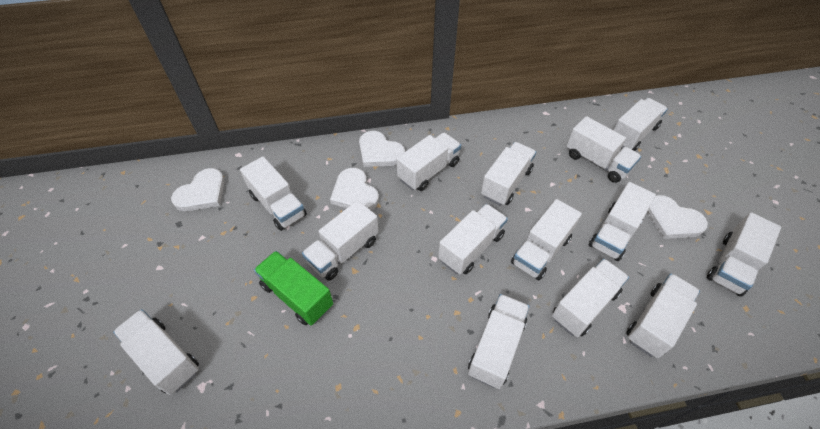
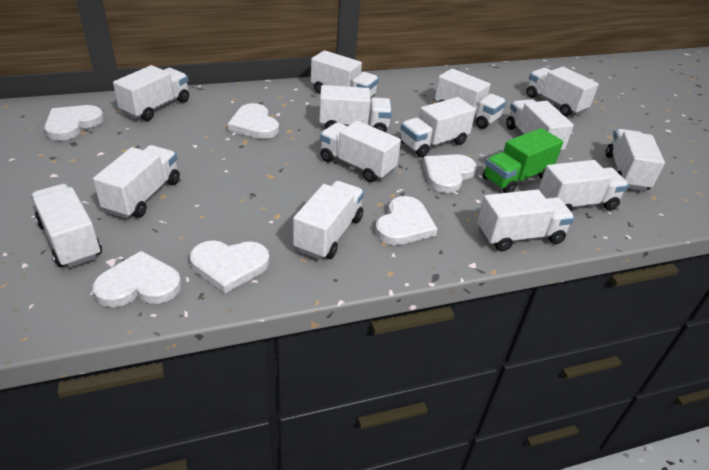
white heart: 4 -> 6

